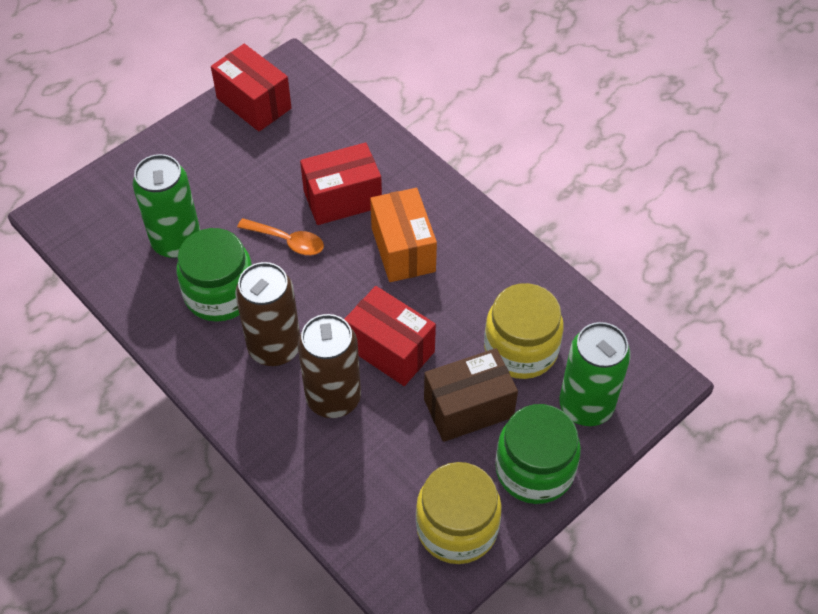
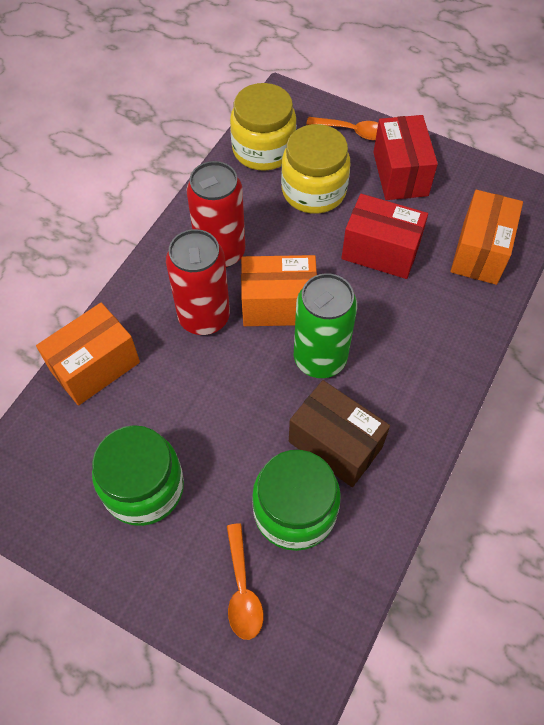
brown can: 2 -> 0
green can: 2 -> 1
orange box: 1 -> 3
orange spoon: 1 -> 2
red box: 3 -> 2
red can: 0 -> 2

